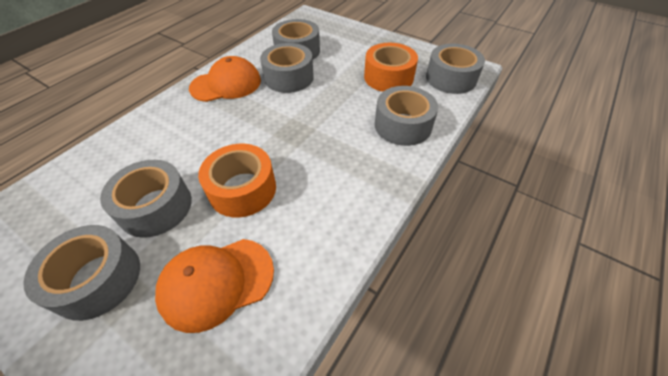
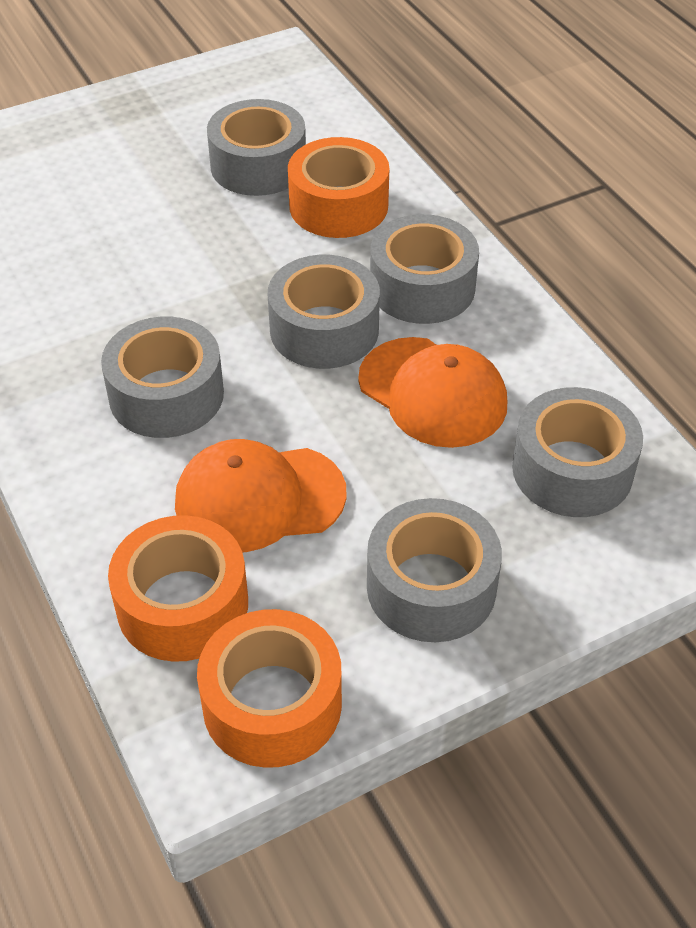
orange tape: 2 -> 3

